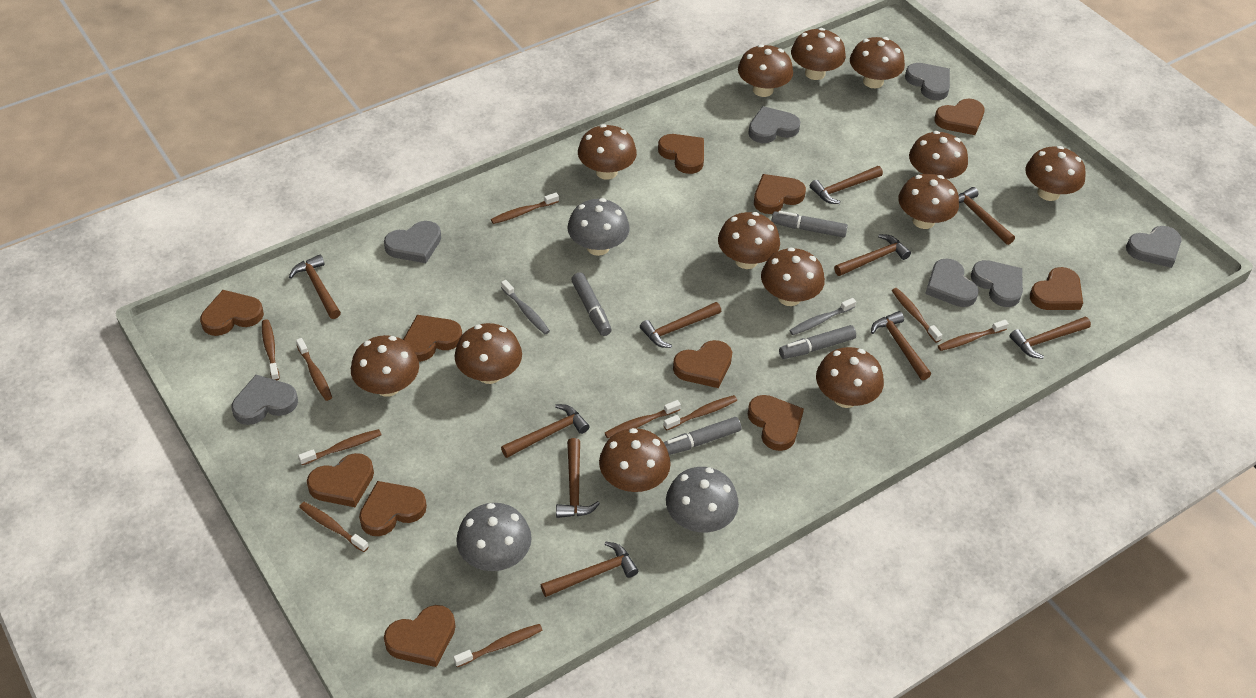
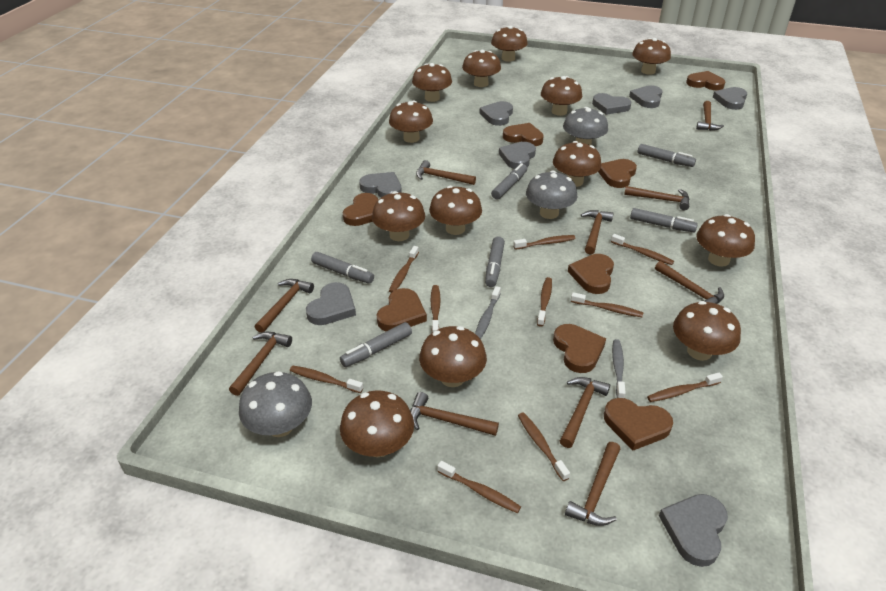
brown heart: 11 -> 8
grey heart: 7 -> 8
grey marker: 4 -> 6

